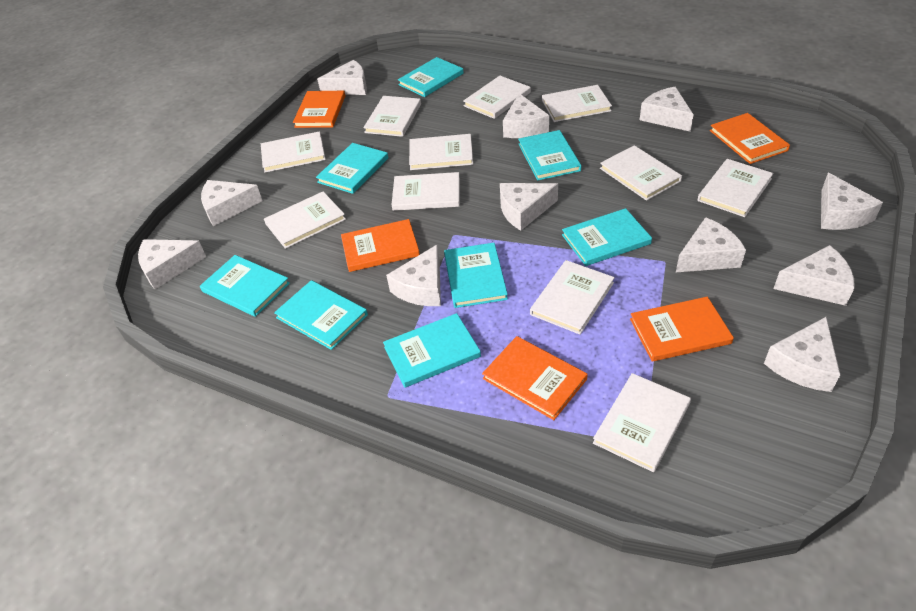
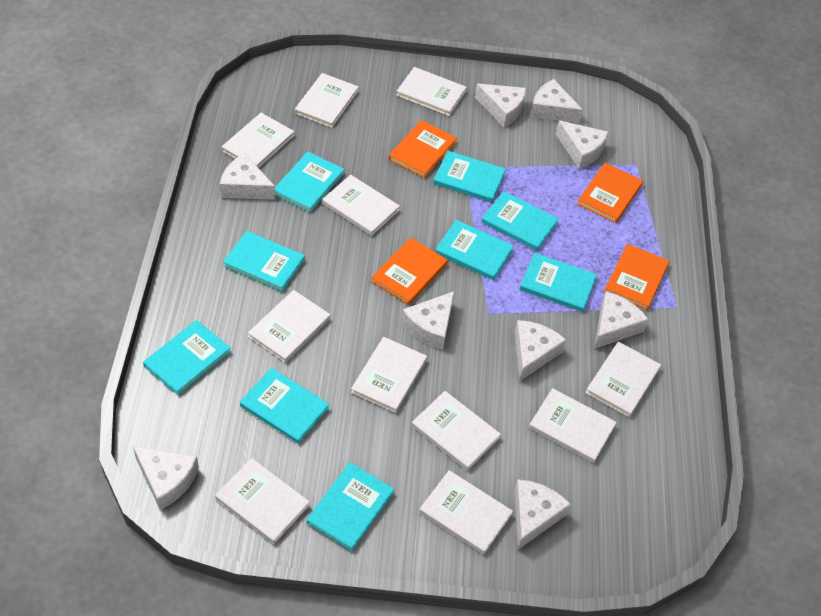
orange book: 5 -> 4
turquoise book: 8 -> 9
white cheese: 11 -> 9

